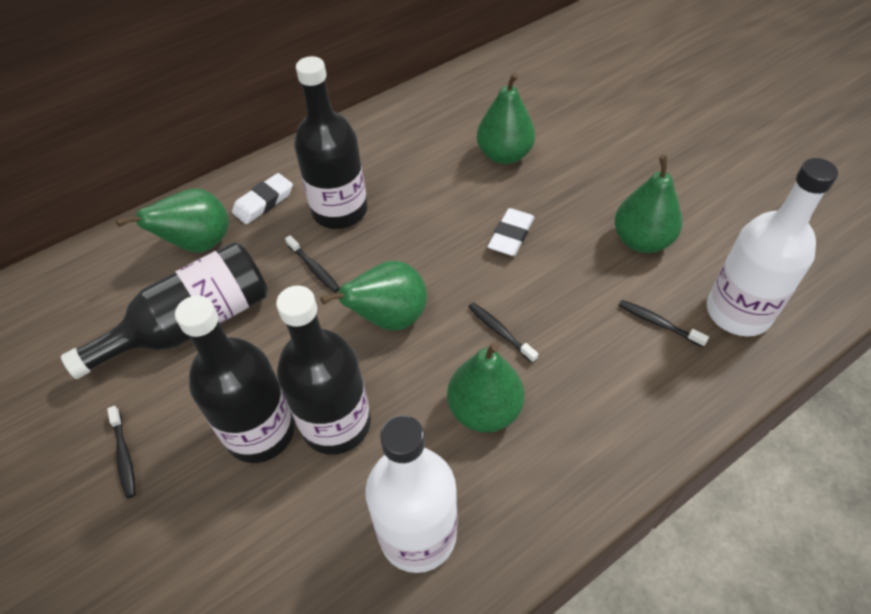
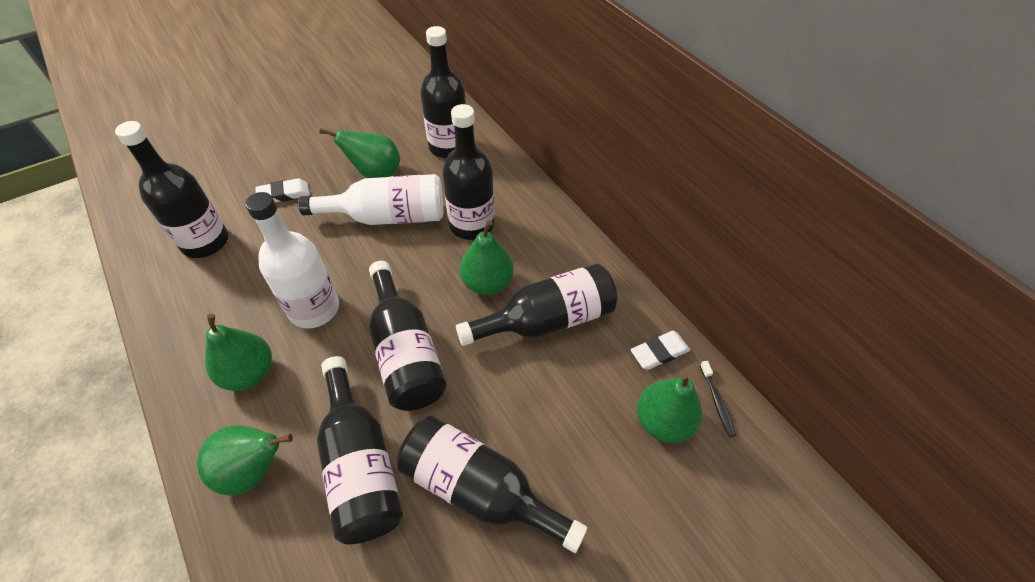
black bottle: 4 -> 7
black toothbrush: 4 -> 1

